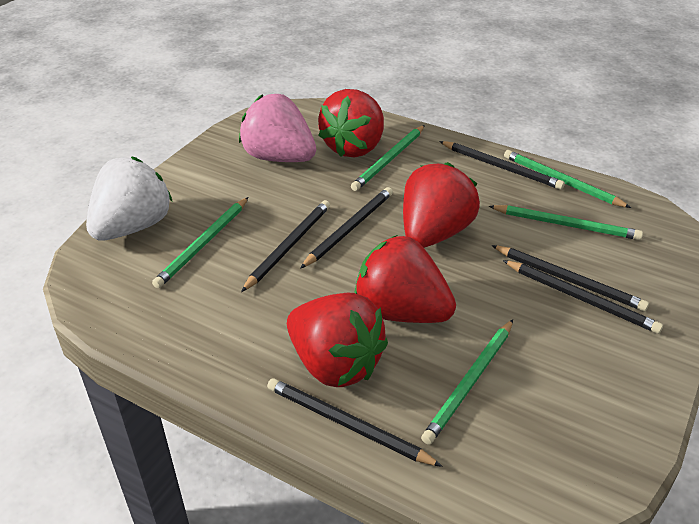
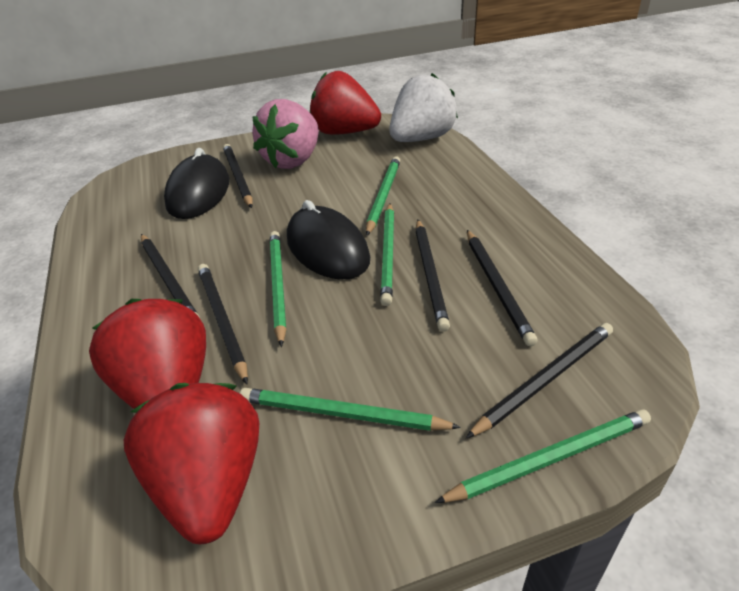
black mouse: 0 -> 2
red strawberry: 4 -> 3

